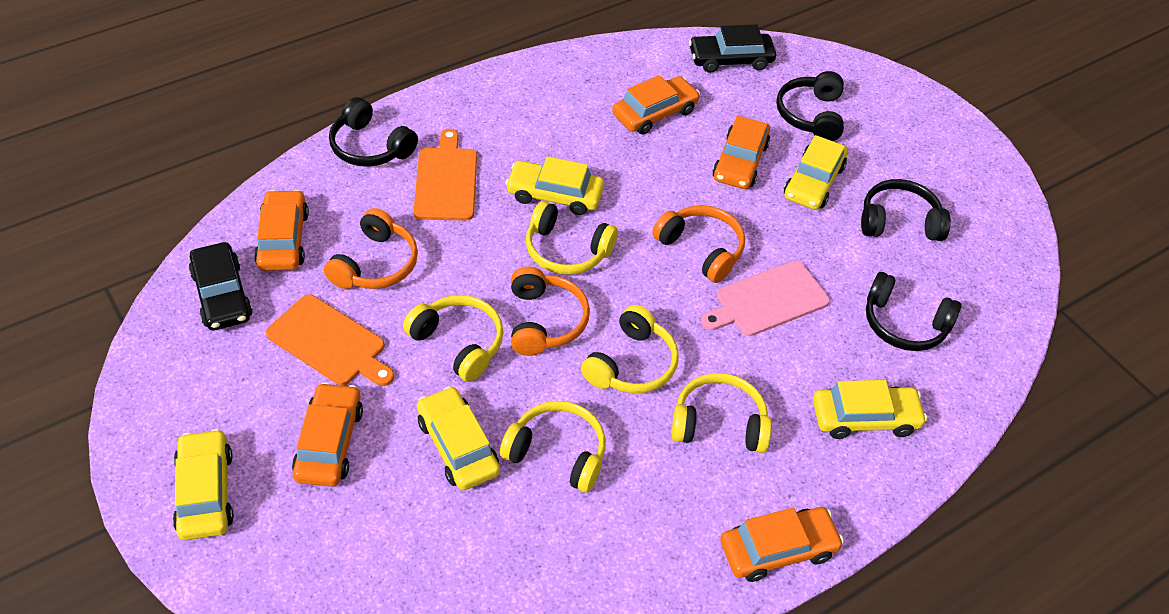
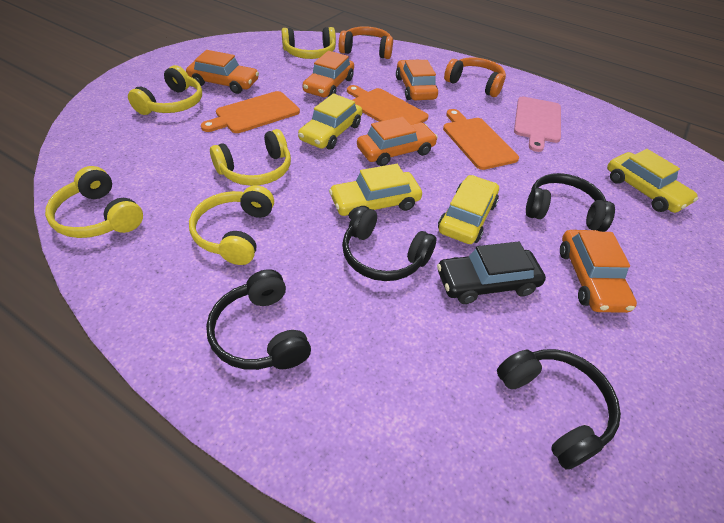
black car: 2 -> 1
orange cutting board: 2 -> 3
orange headphones: 3 -> 2
yellow car: 5 -> 4

